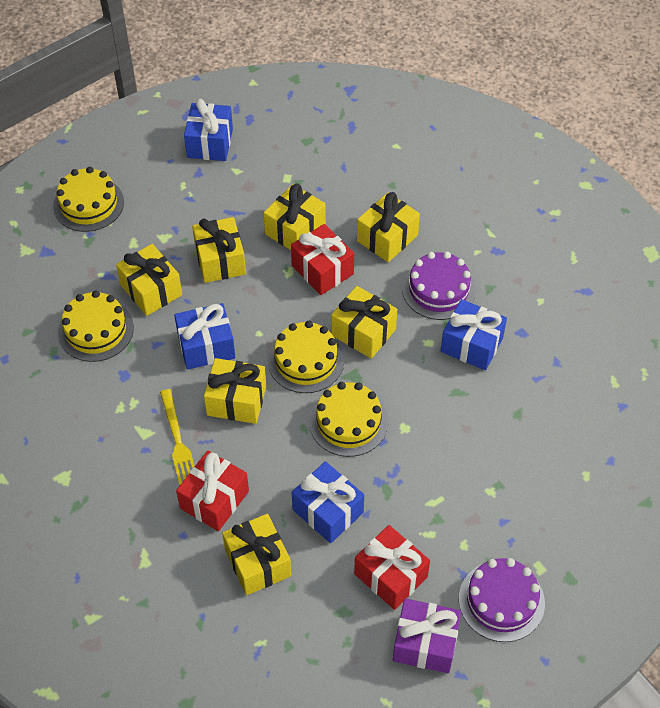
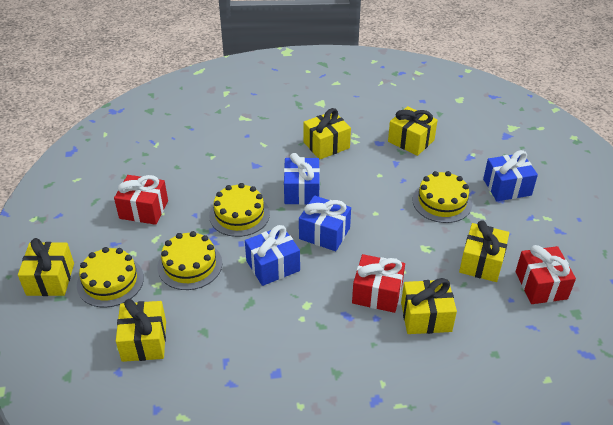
purple cake: 2 -> 0
purple gift: 1 -> 0
yellow fork: 1 -> 0
yellow gift: 7 -> 6

